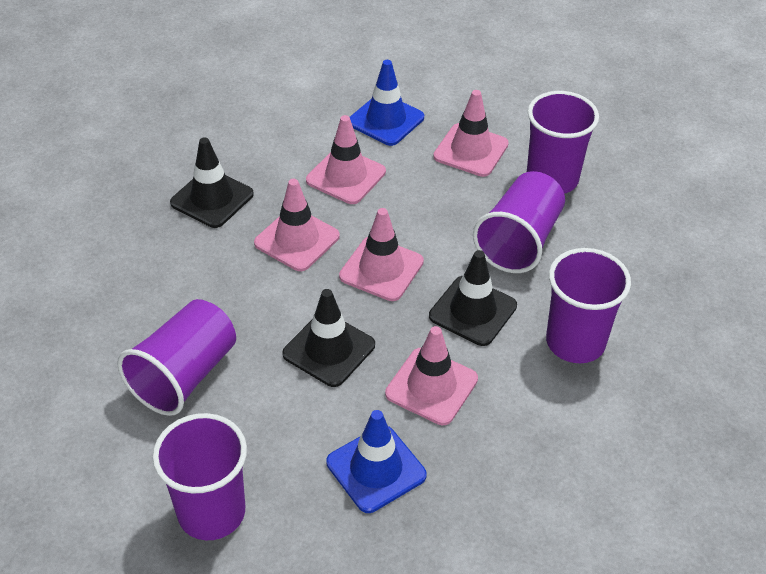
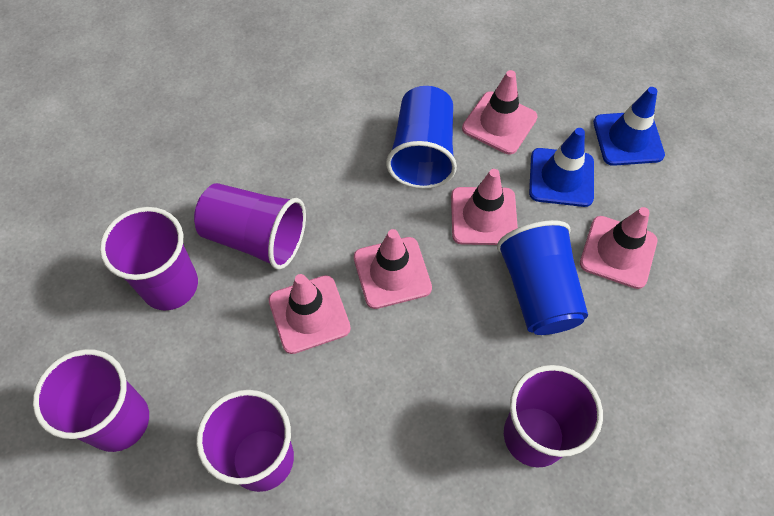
black traffic cone: 3 -> 0
blue cup: 0 -> 2

